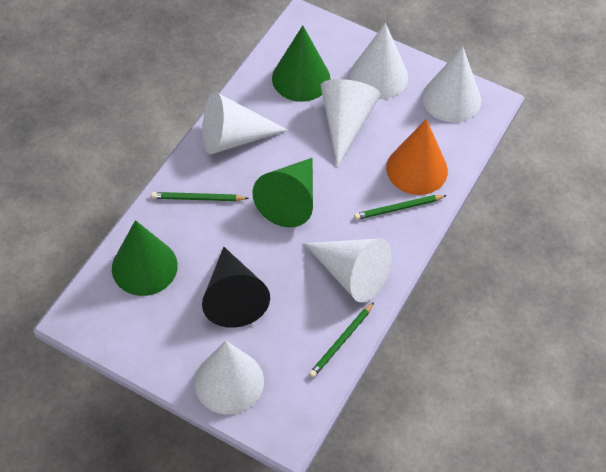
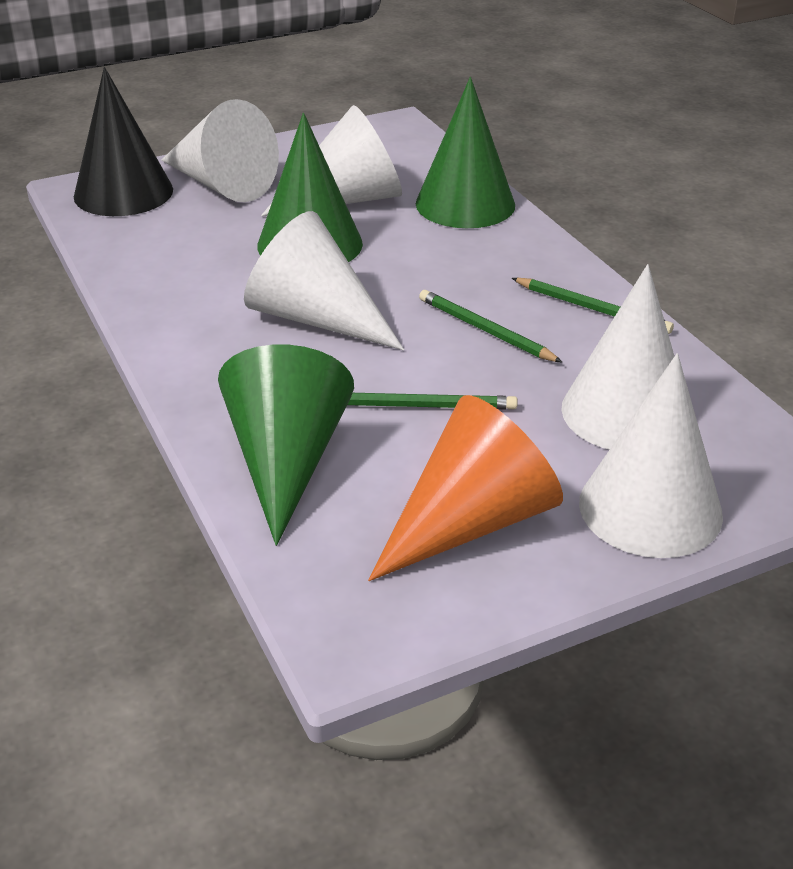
white cone: 6 -> 5

